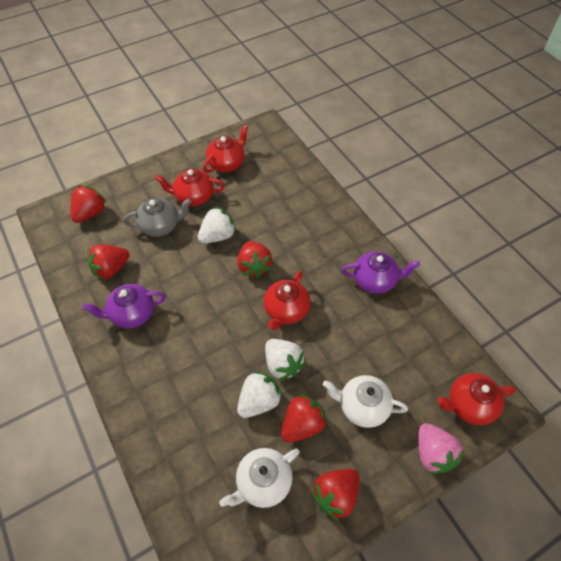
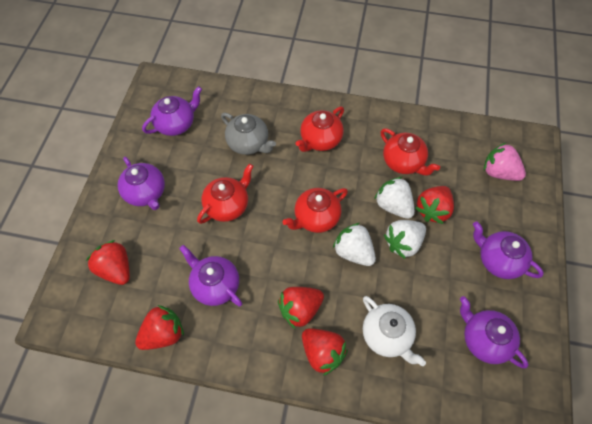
purple teapot: 2 -> 5
white teapot: 2 -> 1

